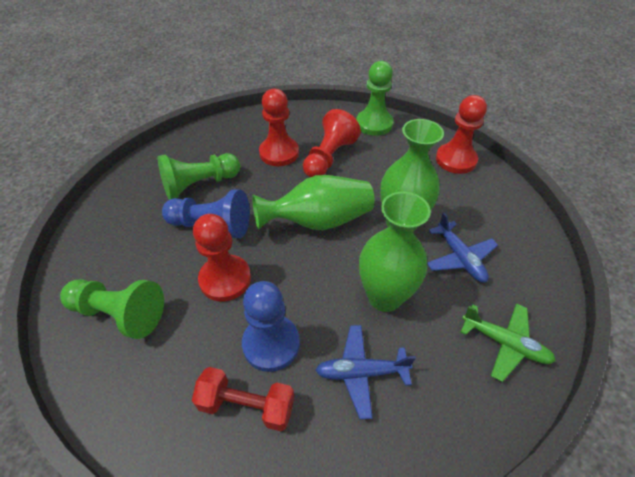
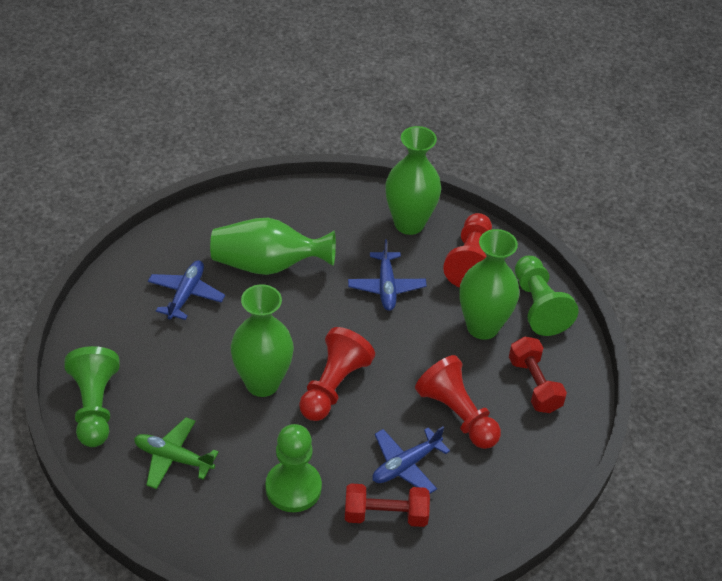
blue pawn: 2 -> 0
blue plane: 2 -> 3
green vase: 3 -> 4
red dumbbell: 1 -> 2
red pawn: 4 -> 3

